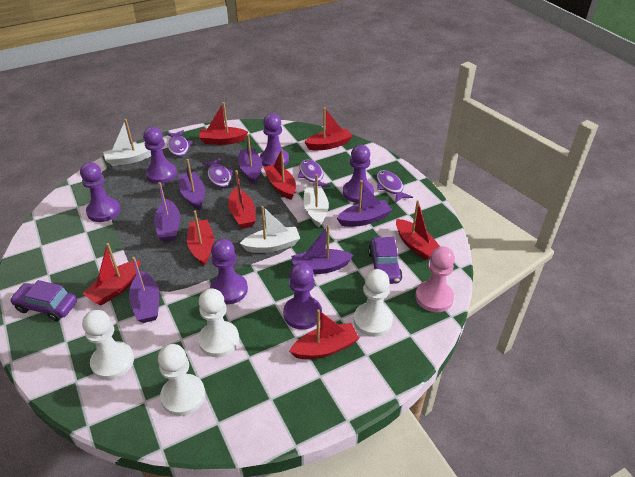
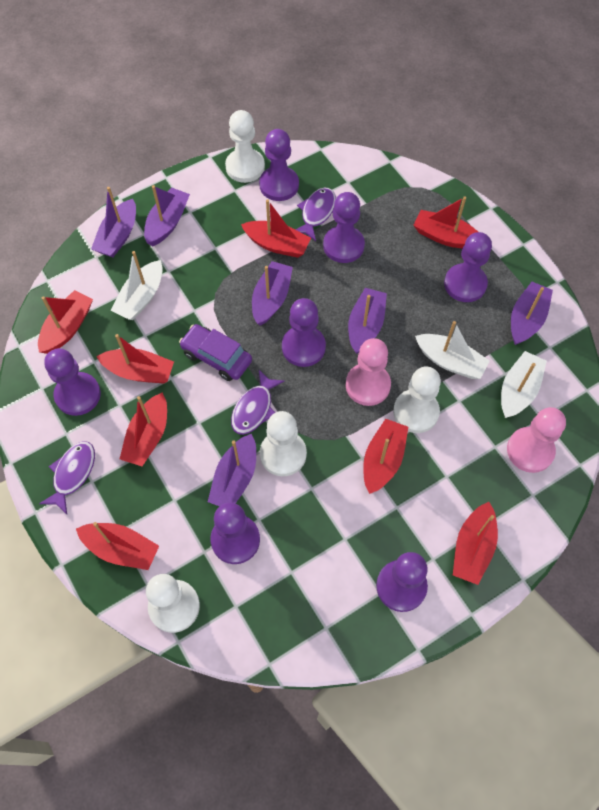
pink pawn: 1 -> 2
purple car: 2 -> 1
purple fish: 4 -> 3
purple pawn: 6 -> 7

